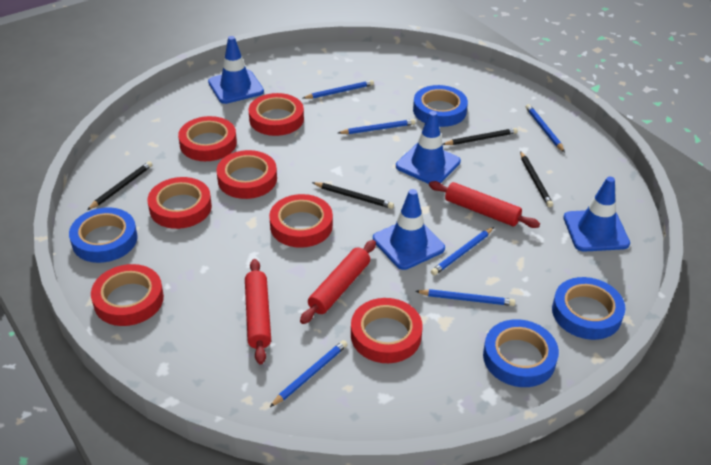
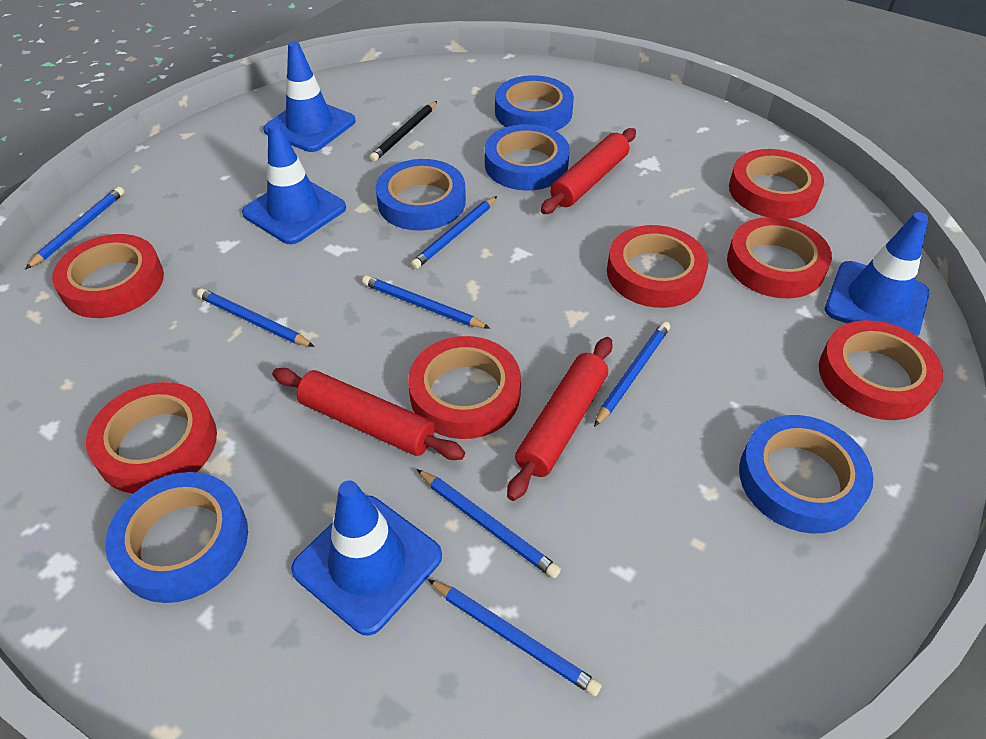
black pencil: 4 -> 1
blue pencil: 6 -> 7
blue tape: 4 -> 5

